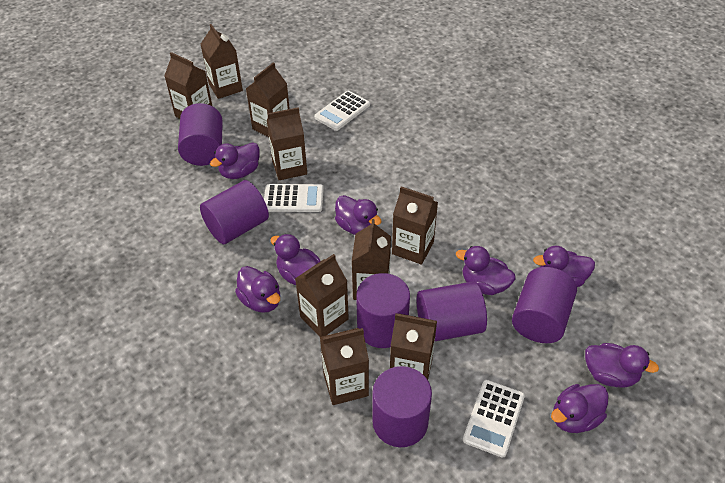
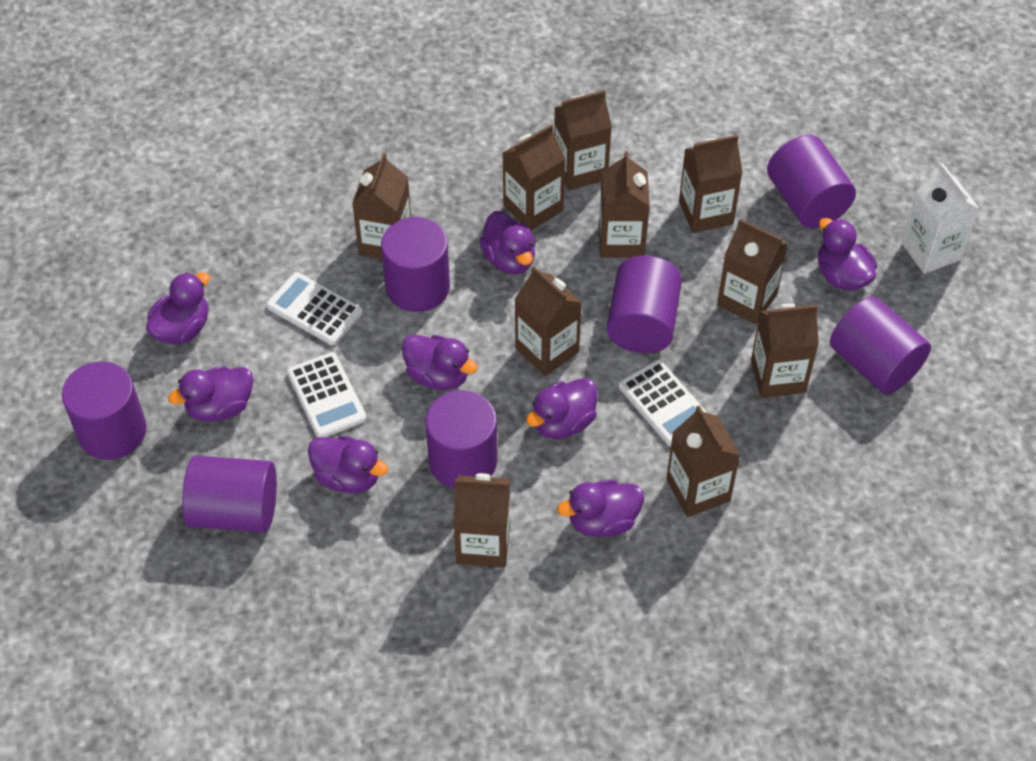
brown carton: 9 -> 10
purple cylinder: 6 -> 7
white carton: 0 -> 1

